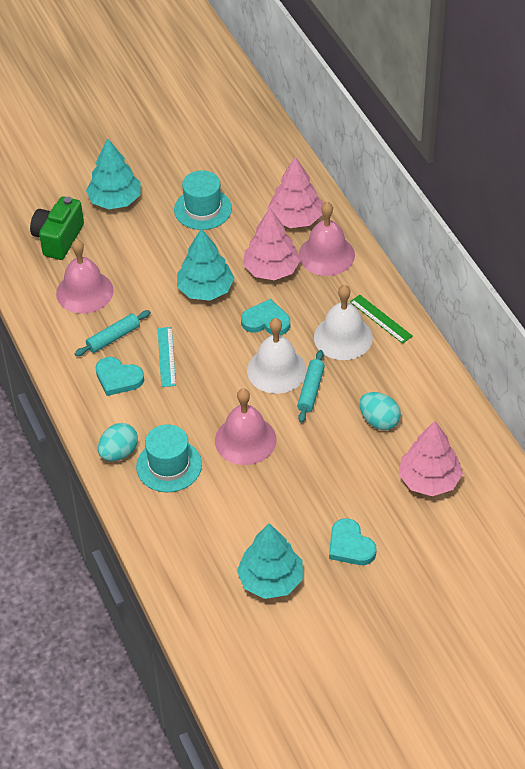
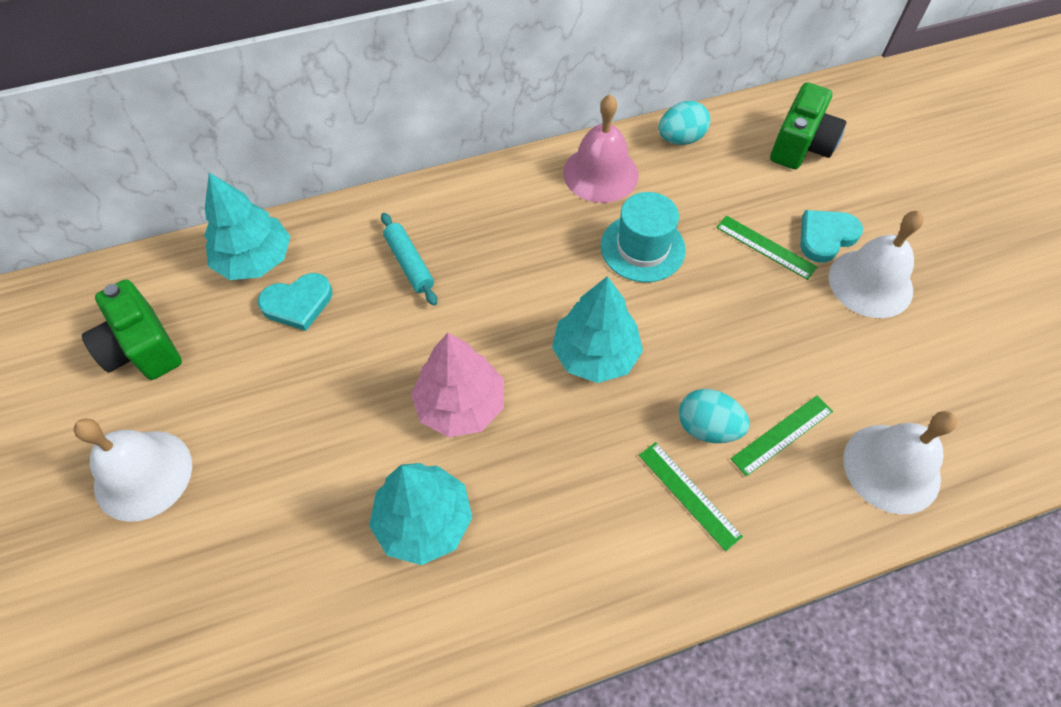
green camera: 1 -> 2
green ruler: 1 -> 3
pink bell: 3 -> 1
pink tree: 3 -> 1
turquoise hat: 2 -> 1
turquoise heart: 3 -> 2
turquoise rolling pin: 2 -> 1
turquoise ruler: 1 -> 0
white bell: 2 -> 3

